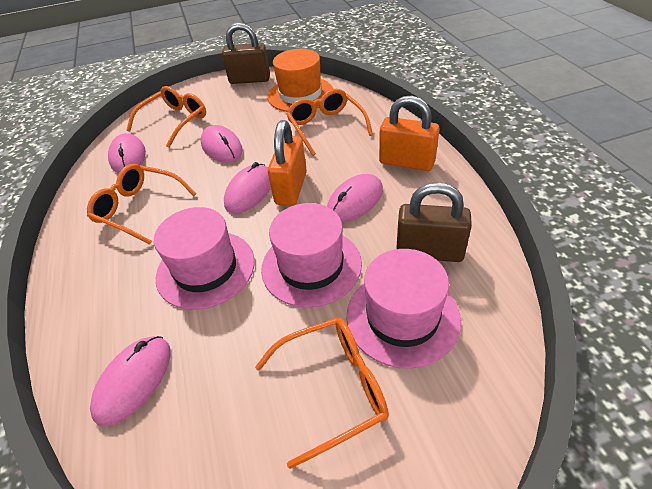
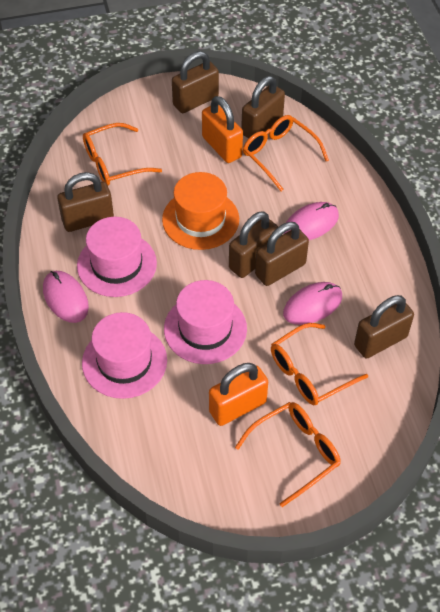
brown padlock: 2 -> 6
pink mouse: 5 -> 3

